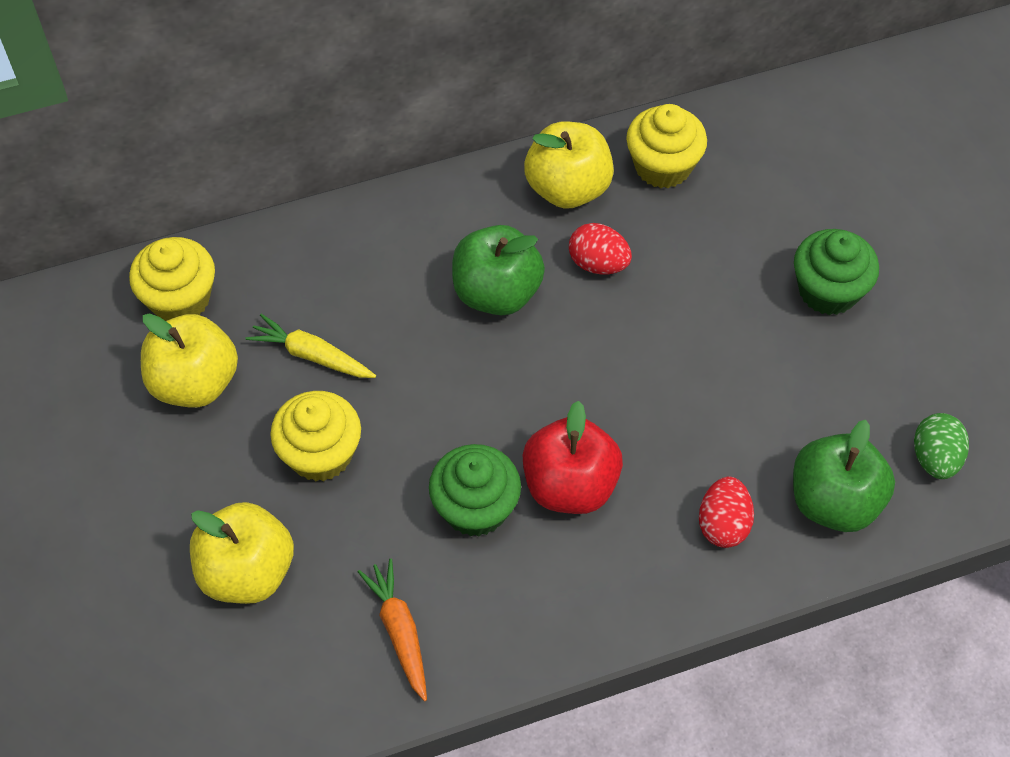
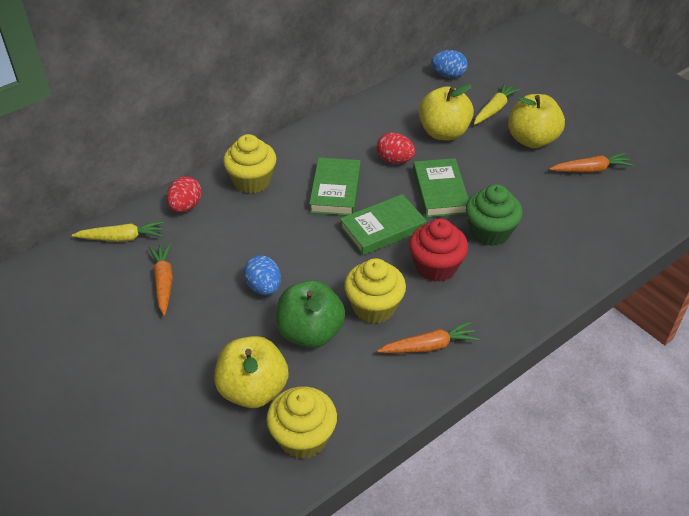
blue egg: 0 -> 2
green apple: 2 -> 1
green book: 0 -> 3
green cupcake: 2 -> 1
green egg: 1 -> 0
orange carrot: 1 -> 3
red apple: 1 -> 0
red cupcake: 0 -> 1
yellow carrot: 1 -> 2

